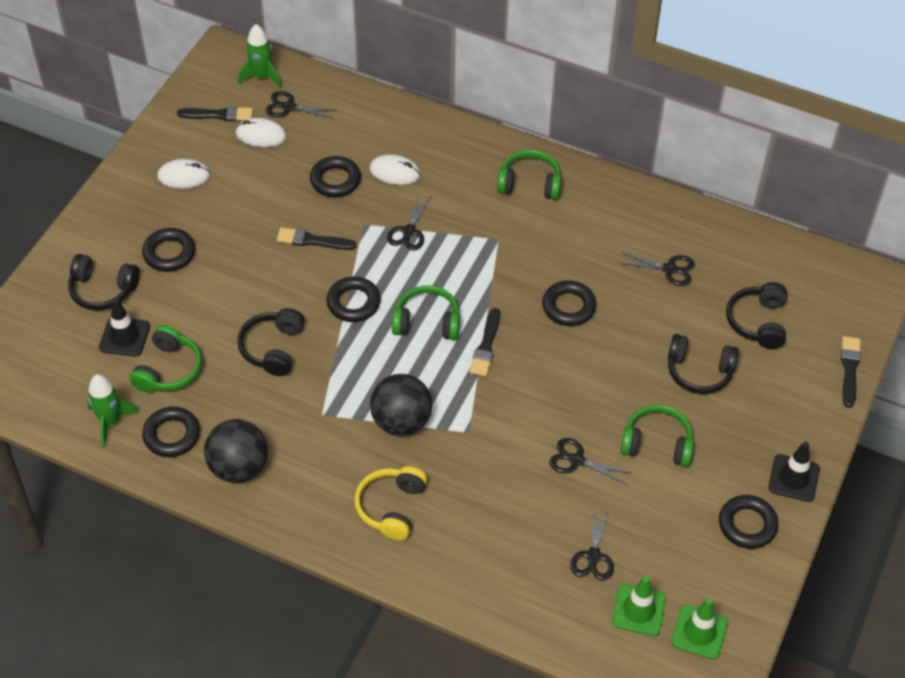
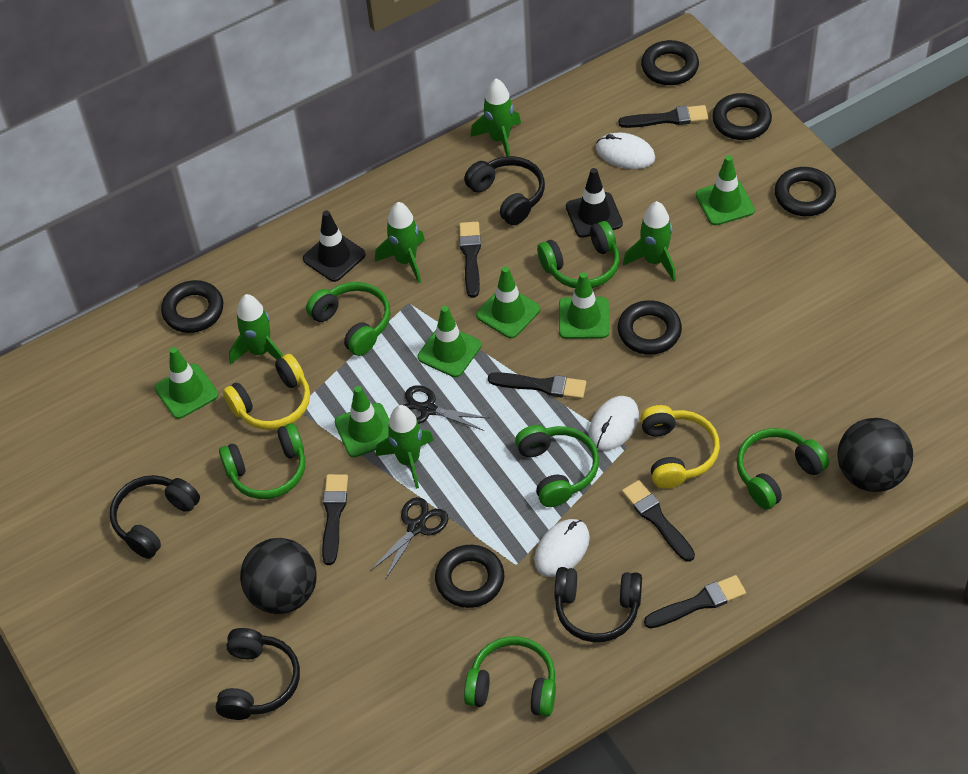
black brush: 4 -> 6
black scissors: 5 -> 2
green headphones: 4 -> 6
green rocket: 2 -> 5
green traffic cone: 2 -> 6
yellow headphones: 1 -> 2

